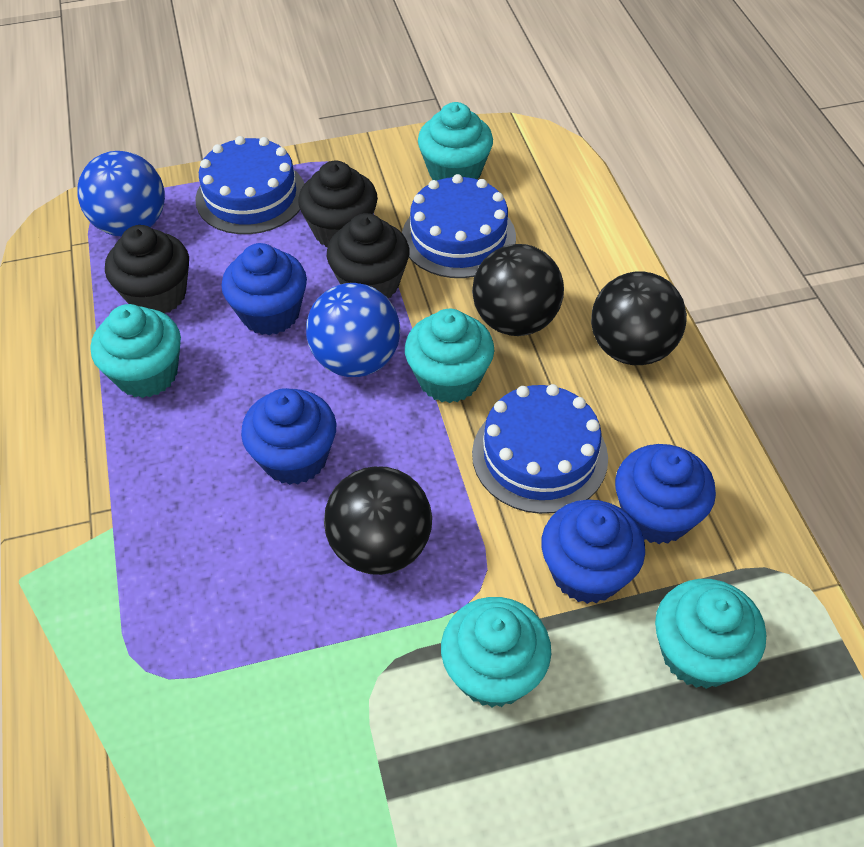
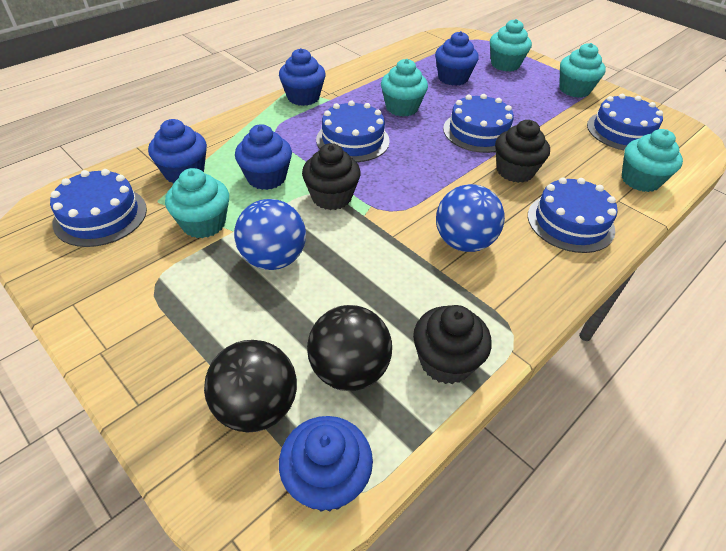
black ball: 3 -> 2
blue cake: 3 -> 5
blue cupcake: 4 -> 5

